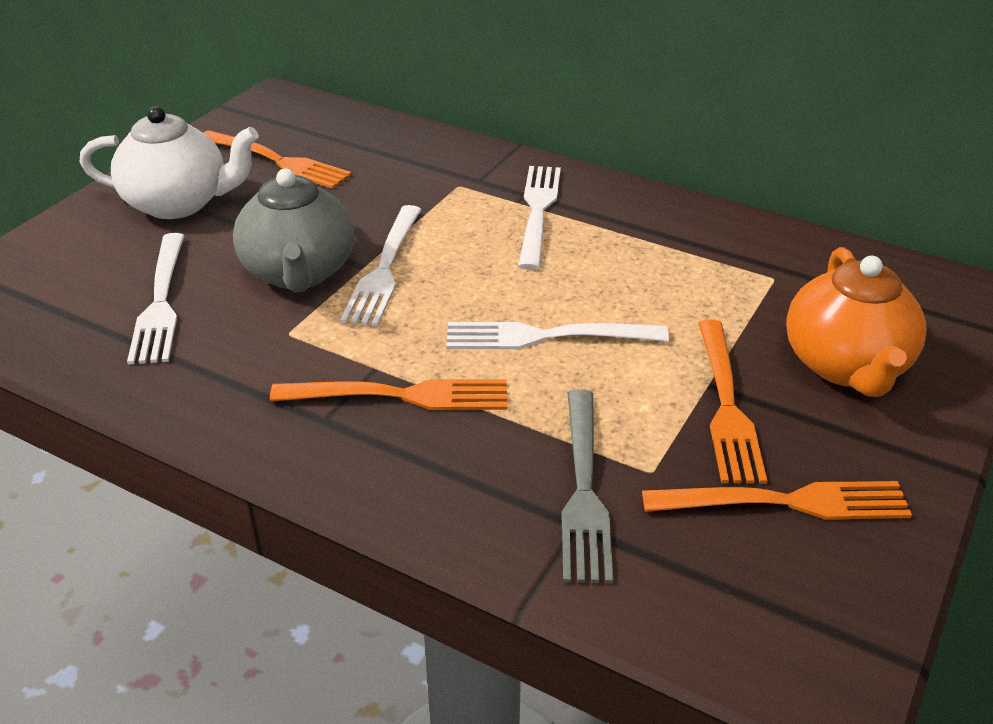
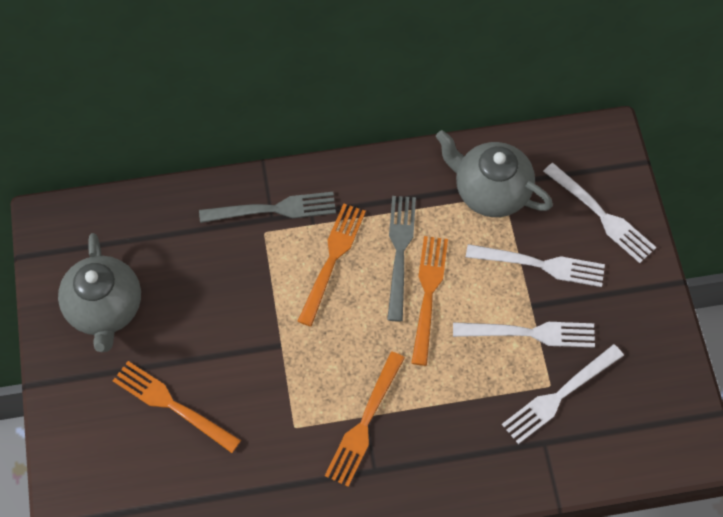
grey fork: 1 -> 2
grey teapot: 1 -> 2
orange teapot: 1 -> 0
white teapot: 1 -> 0

